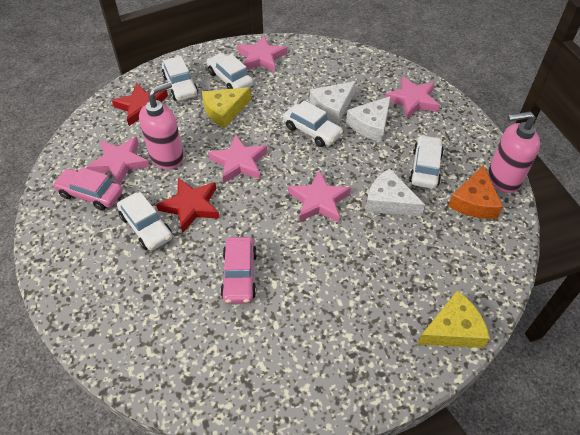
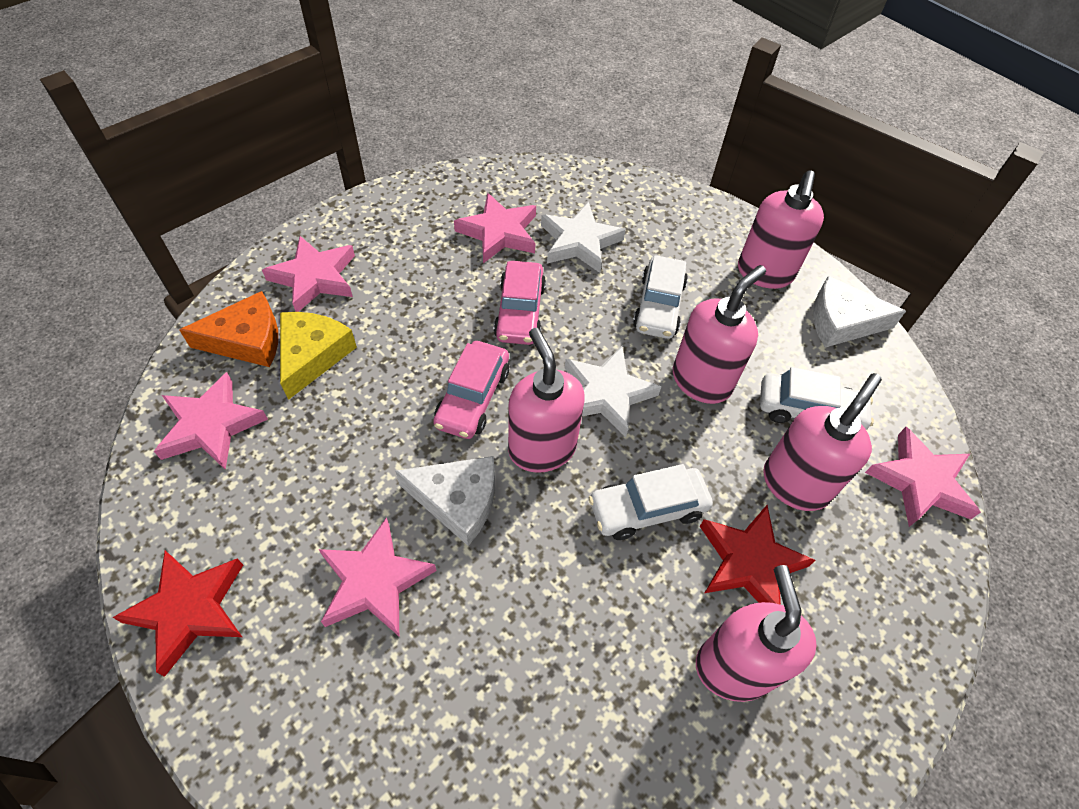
pink soap dispenser: 2 -> 5
white car: 5 -> 3
white cheese: 3 -> 2
white star: 0 -> 2
yellow cheese: 2 -> 1

